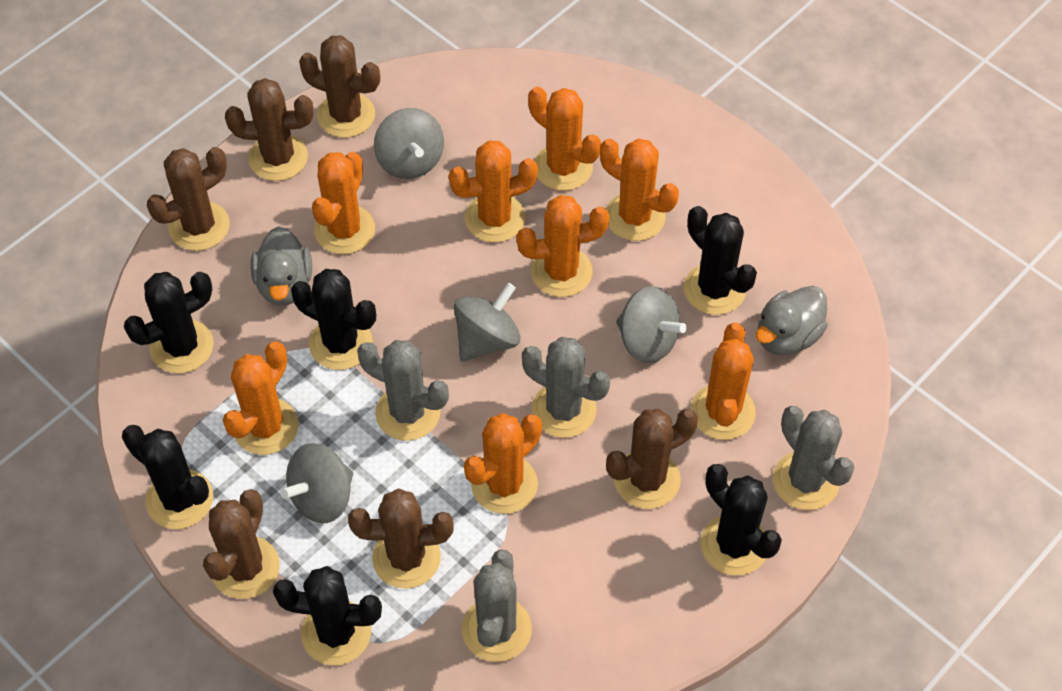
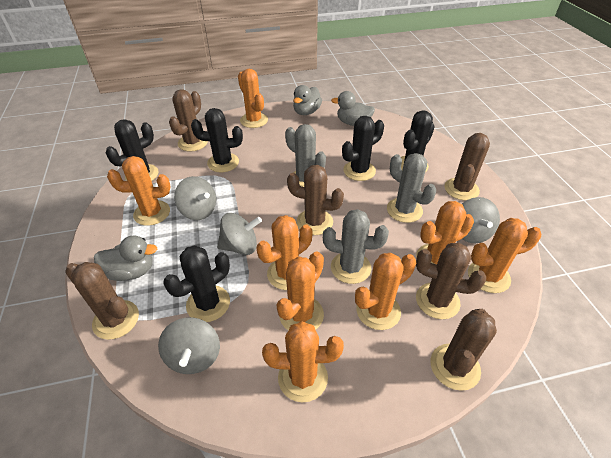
black cactus: 6 -> 5
grey cactus: 4 -> 3
grey duck: 2 -> 3

